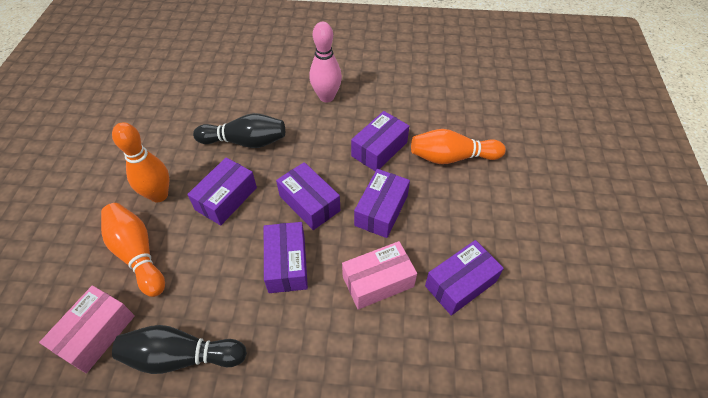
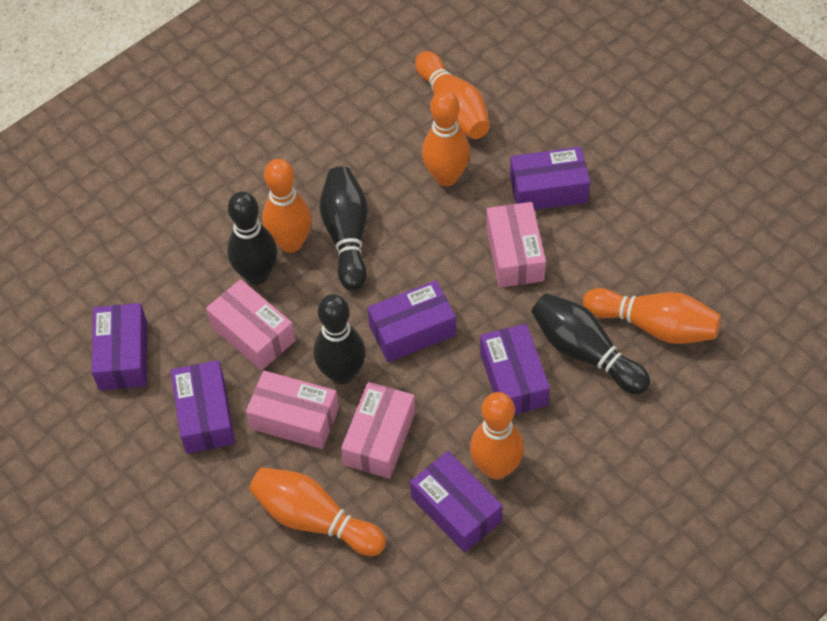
black bowling pin: 2 -> 4
orange bowling pin: 3 -> 6
pink bowling pin: 1 -> 0
pink box: 2 -> 4

